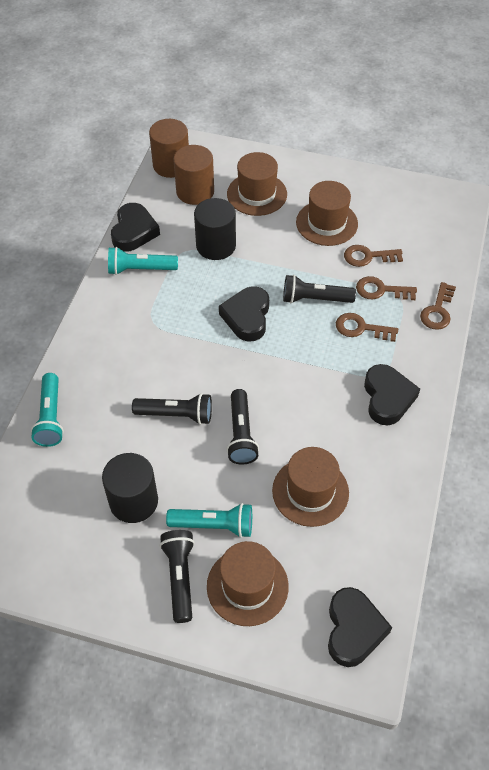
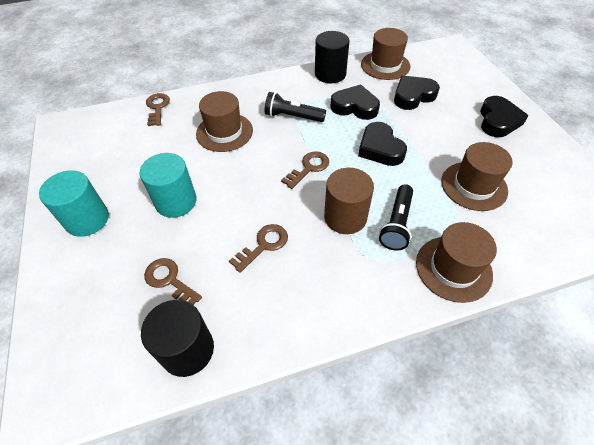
black flashlight: 4 -> 2
brown cylinder: 2 -> 1
turquoise cylinder: 0 -> 2
turquoise flashlight: 3 -> 0

